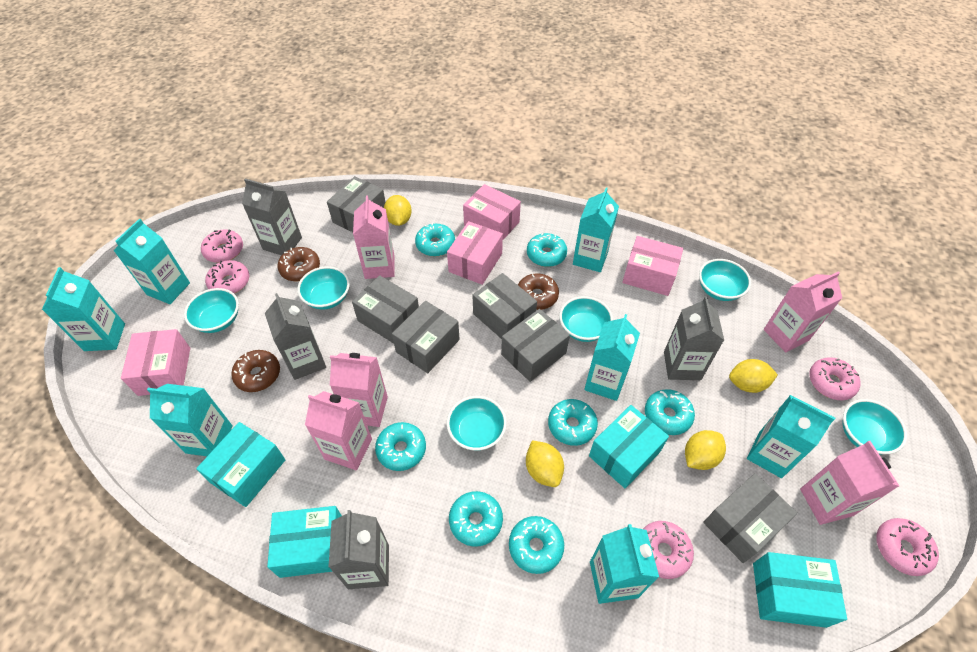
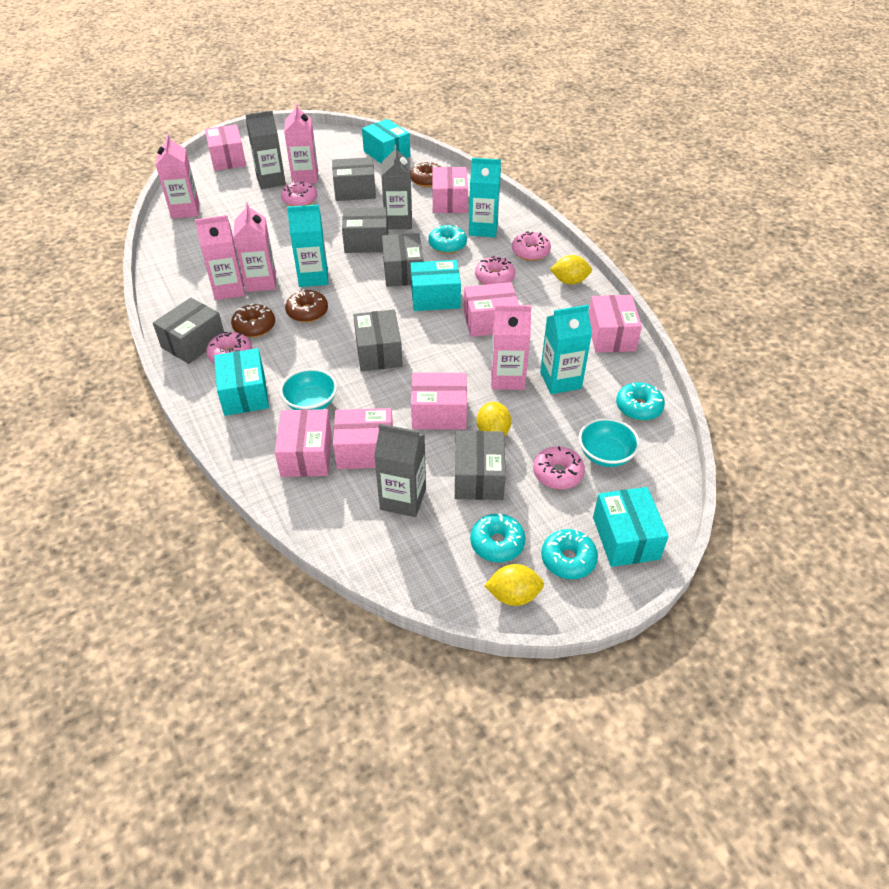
grey carton: 4 -> 3
pink box: 4 -> 7
turquoise bowl: 6 -> 2
turquoise carton: 7 -> 3
turquoise donut: 7 -> 4
yellow lemon: 4 -> 3

